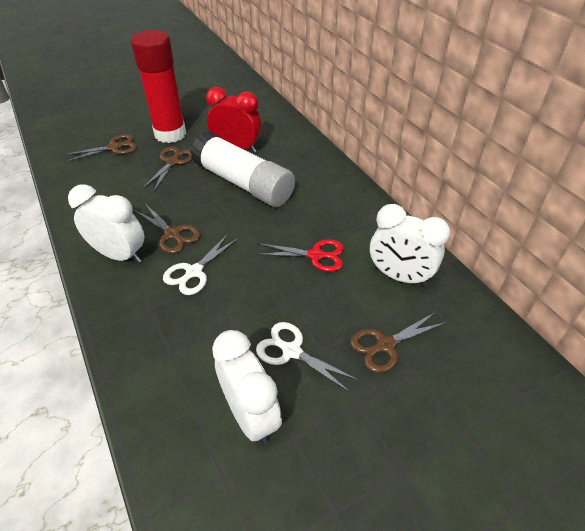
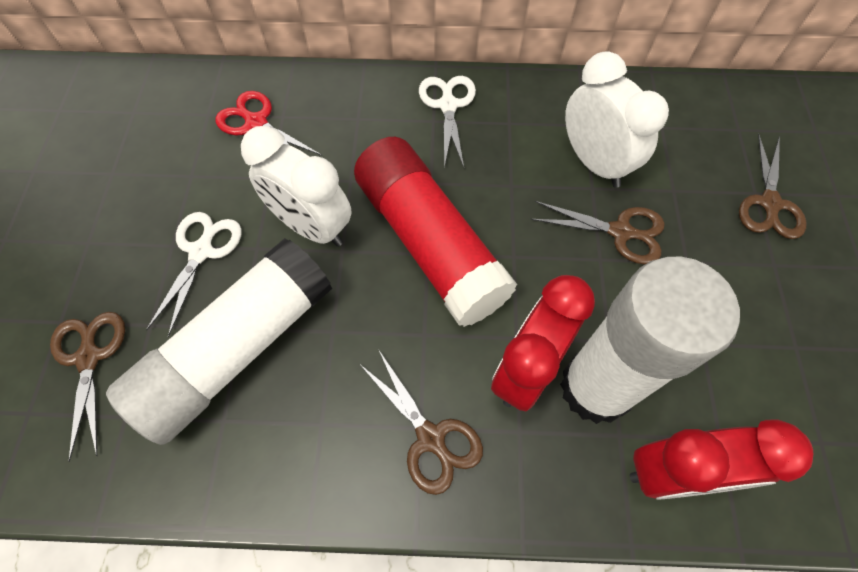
red clock: 1 -> 2
white clock: 3 -> 2
white glue stick: 1 -> 2

